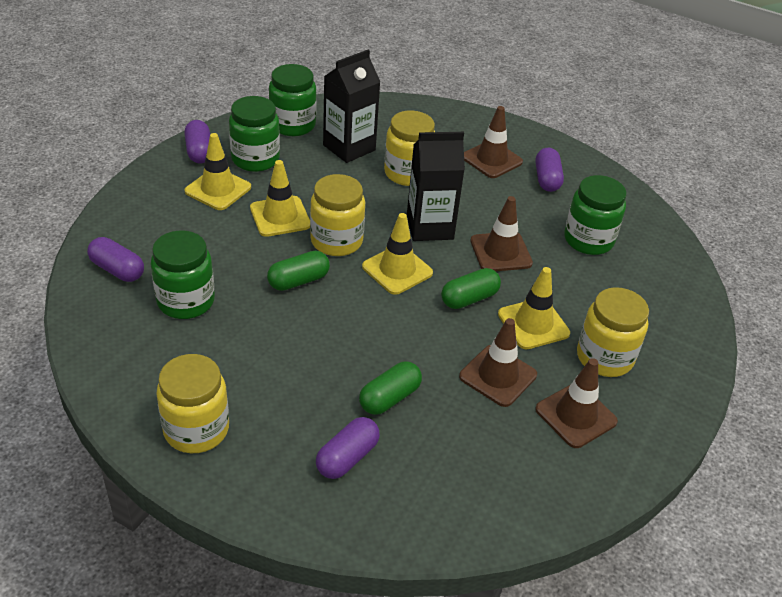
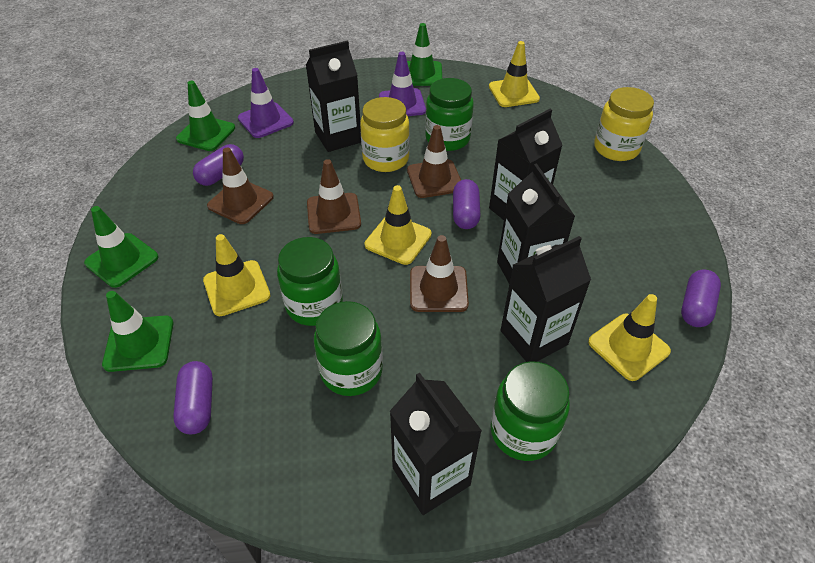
black carton: 2 -> 5
green capsule: 3 -> 0
green traffic cone: 0 -> 4
purple traffic cone: 0 -> 2
yellow jar: 4 -> 2

